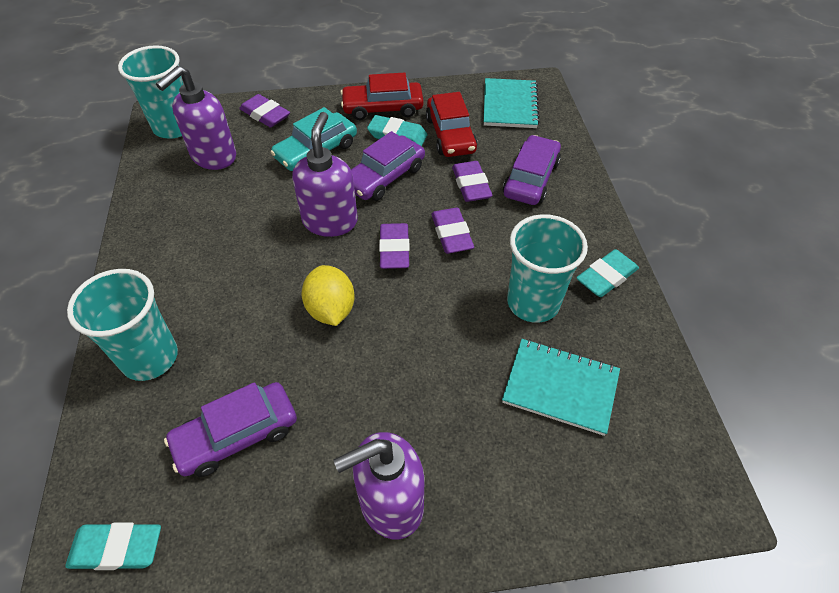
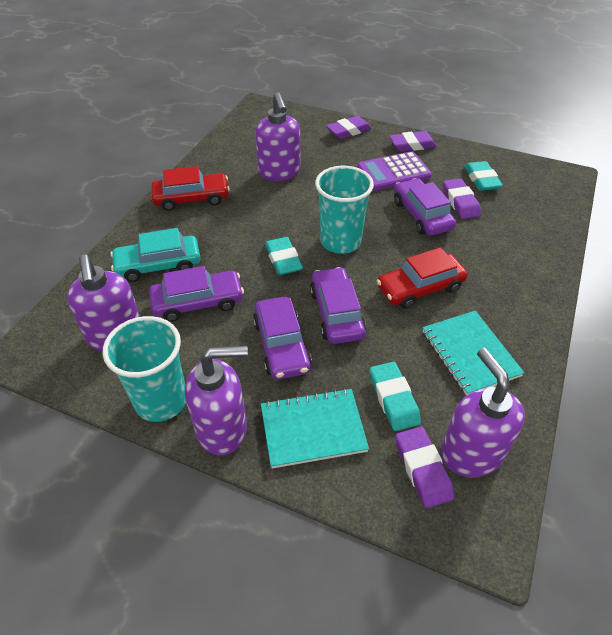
purple calculator: 0 -> 1
purple car: 3 -> 4
purple soap dispenser: 3 -> 4
turquoise cup: 3 -> 2
yellow lemon: 1 -> 0

